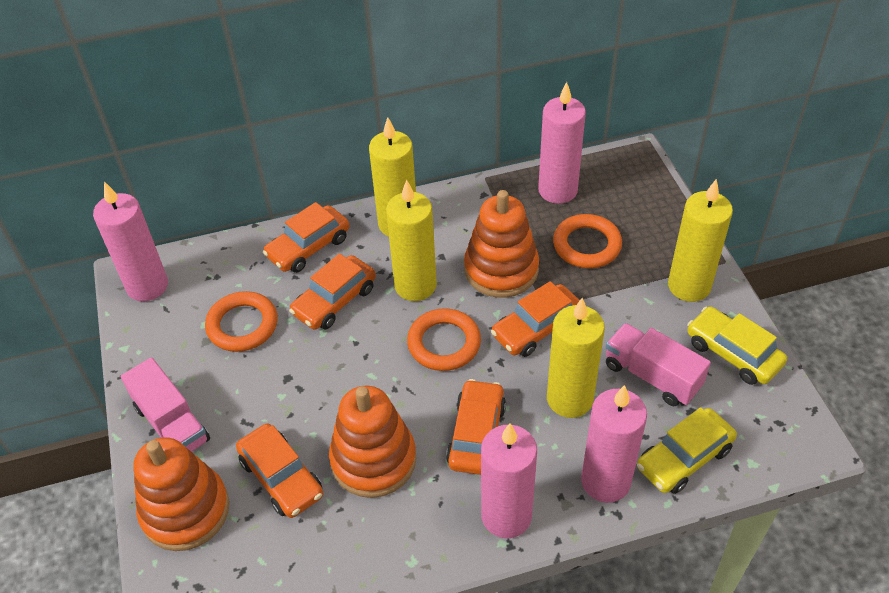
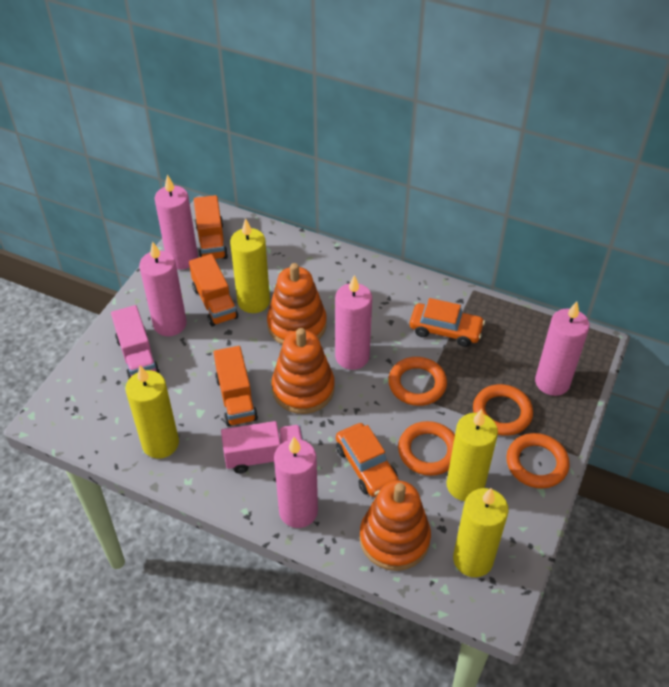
orange car: 5 -> 2
orange ring: 3 -> 4
orange truck: 0 -> 3
pink candle: 4 -> 5
yellow car: 2 -> 0

